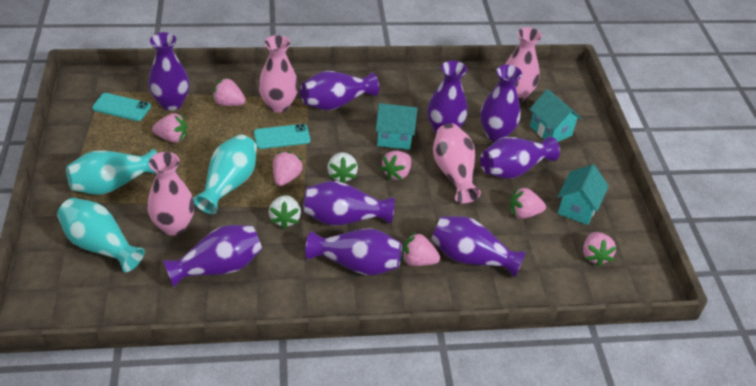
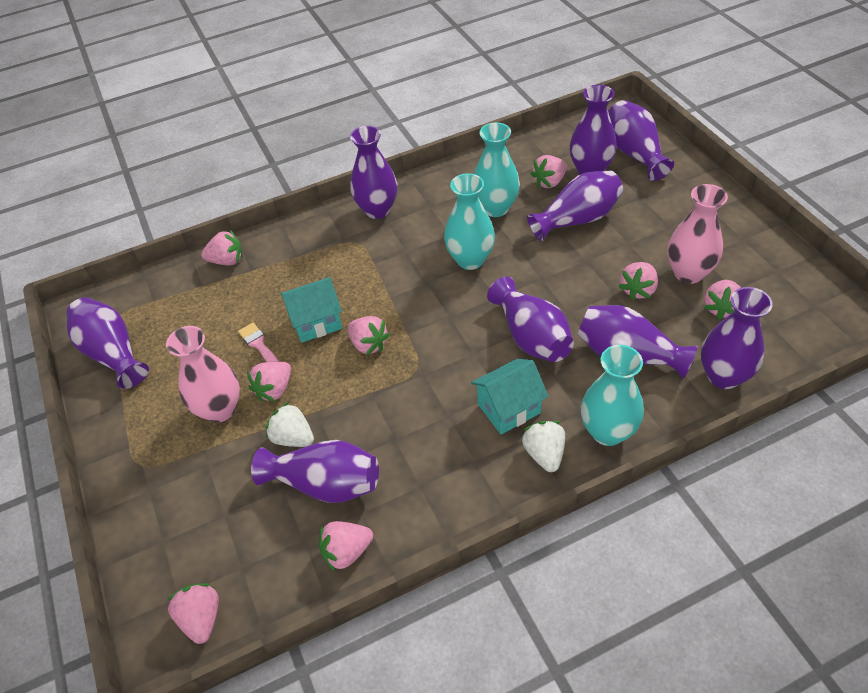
pink brush: 0 -> 1
pink strawberry: 7 -> 8
pink vase: 4 -> 2
turquoise house: 3 -> 2
turquoise phone: 2 -> 0

